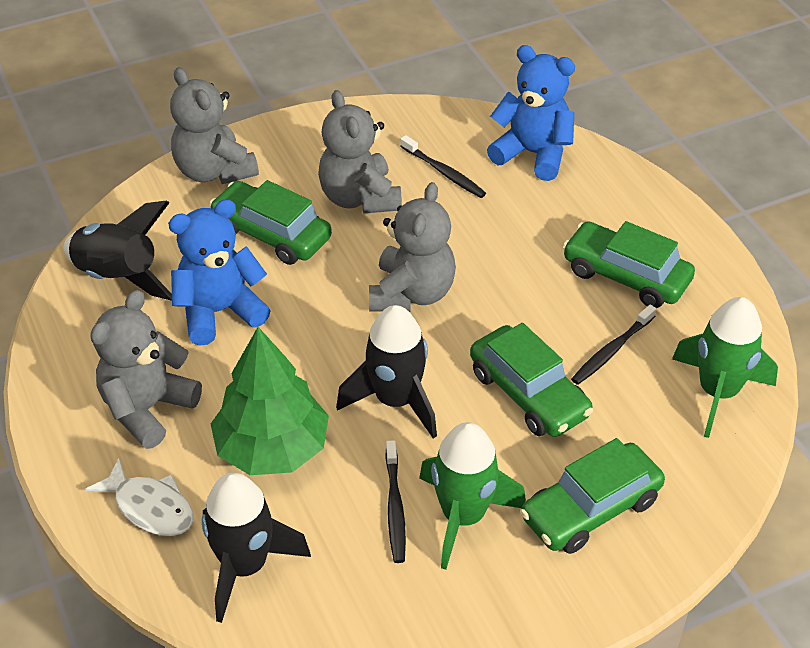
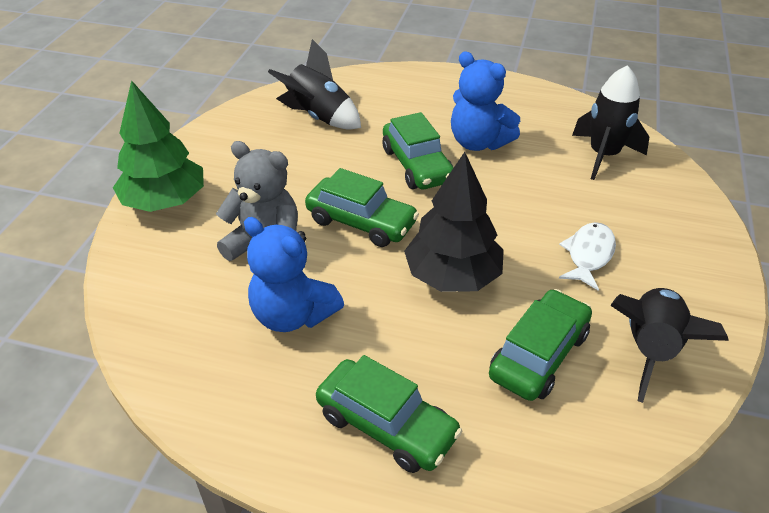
black toothbrush: 3 -> 0
black tree: 0 -> 1
green rocket: 2 -> 0
grey teddy bear: 4 -> 1

